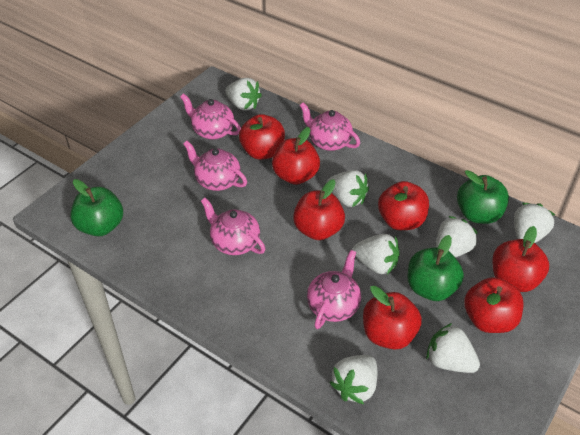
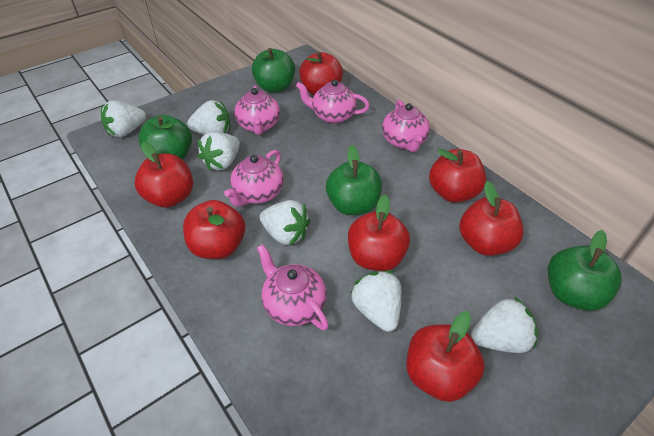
green apple: 3 -> 4
white strawberry: 7 -> 6

